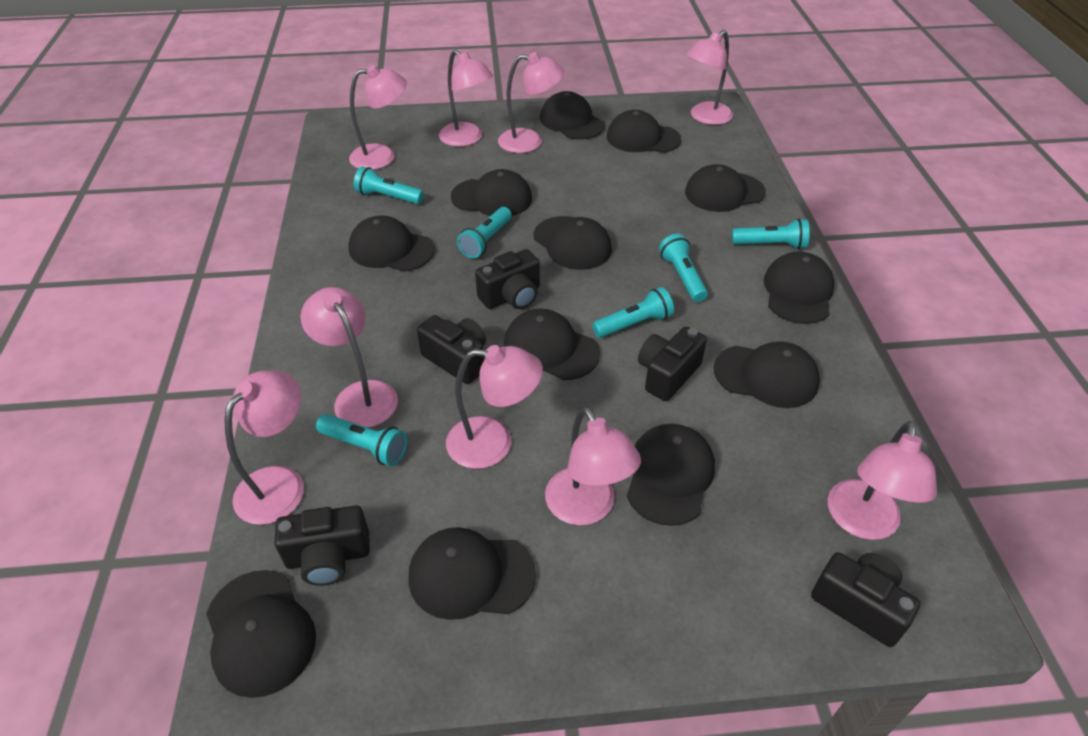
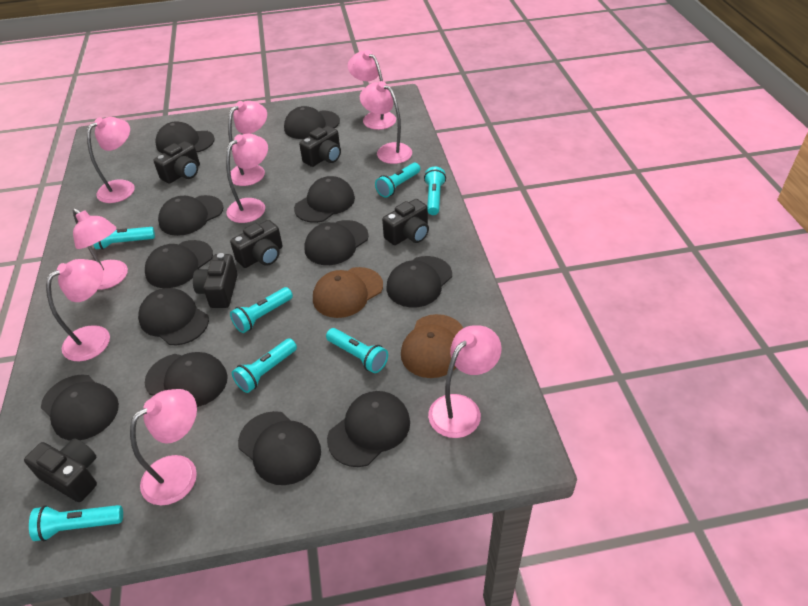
black camera: 5 -> 6
brown cap: 0 -> 2
turquoise flashlight: 6 -> 7

